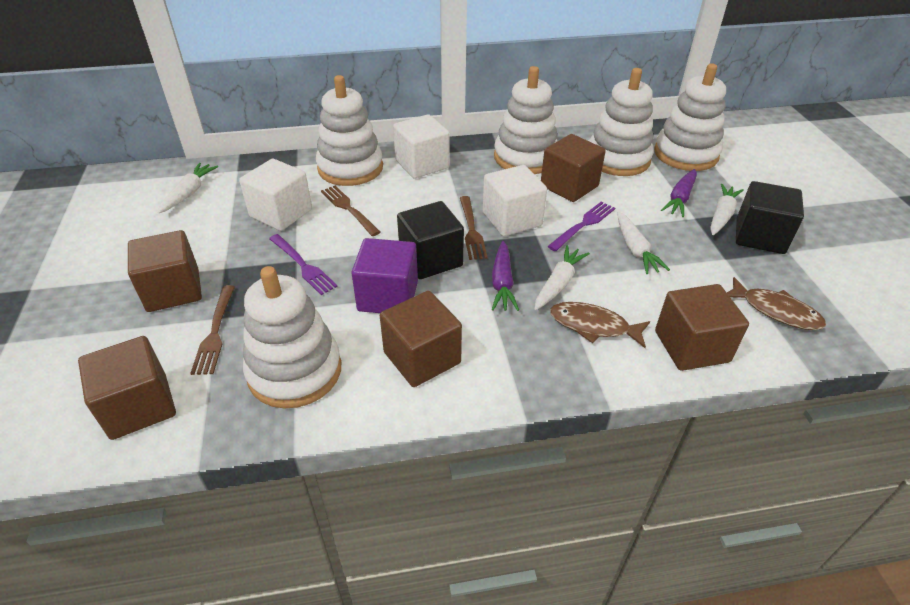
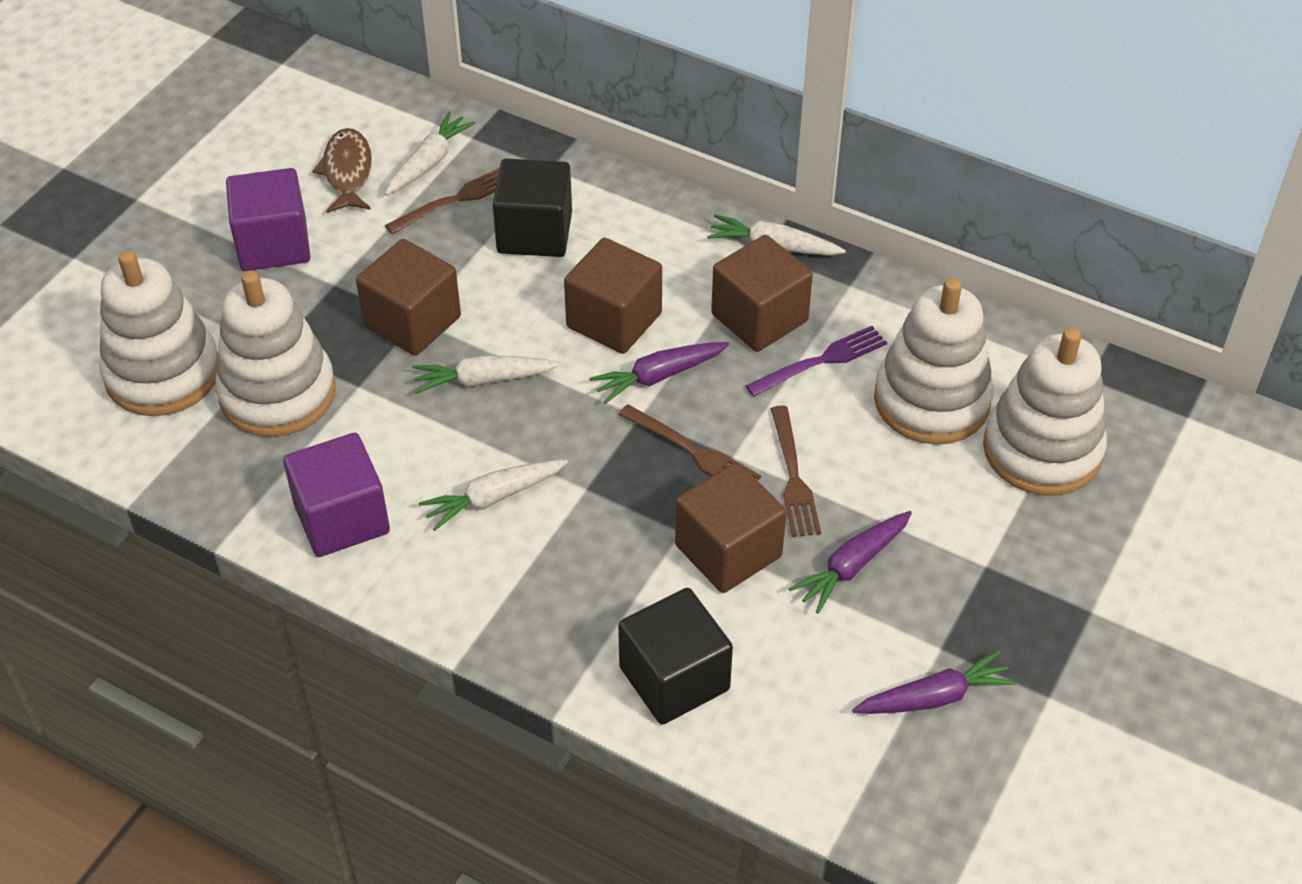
brown cube: 5 -> 4
brown fish: 2 -> 1
purple carrot: 2 -> 3
purple cube: 1 -> 2
purple fork: 2 -> 1
white cube: 3 -> 0
white stacking toy: 5 -> 4

